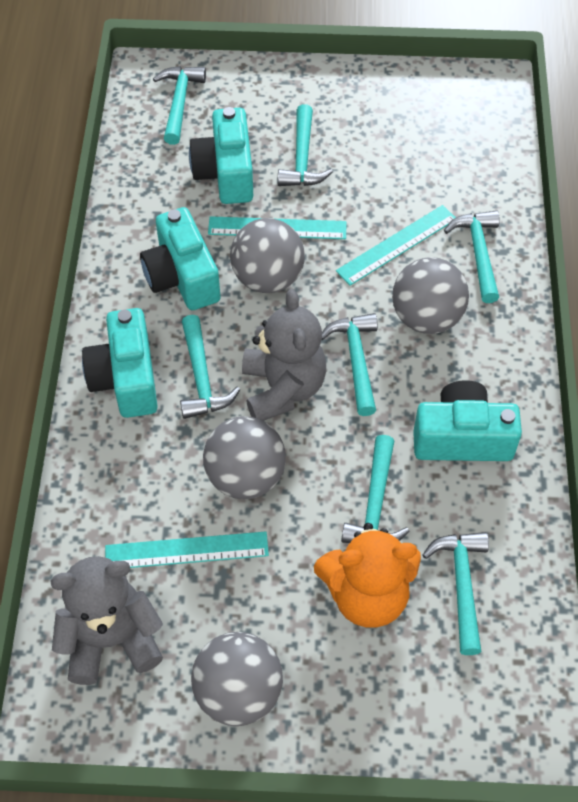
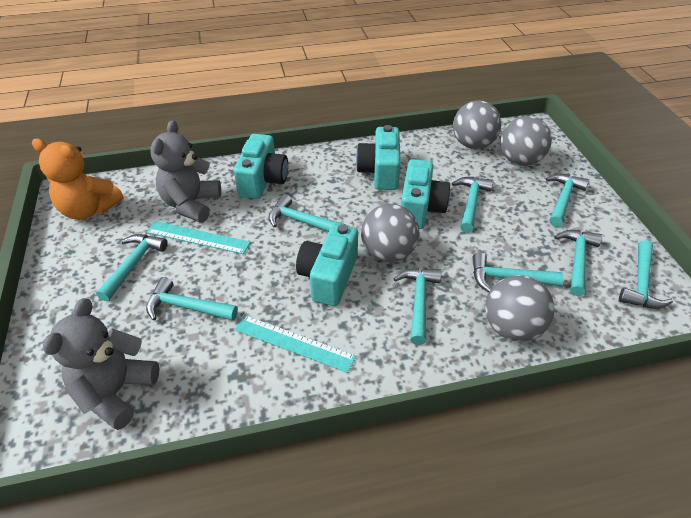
turquoise hammer: 7 -> 9
turquoise ruler: 3 -> 2

